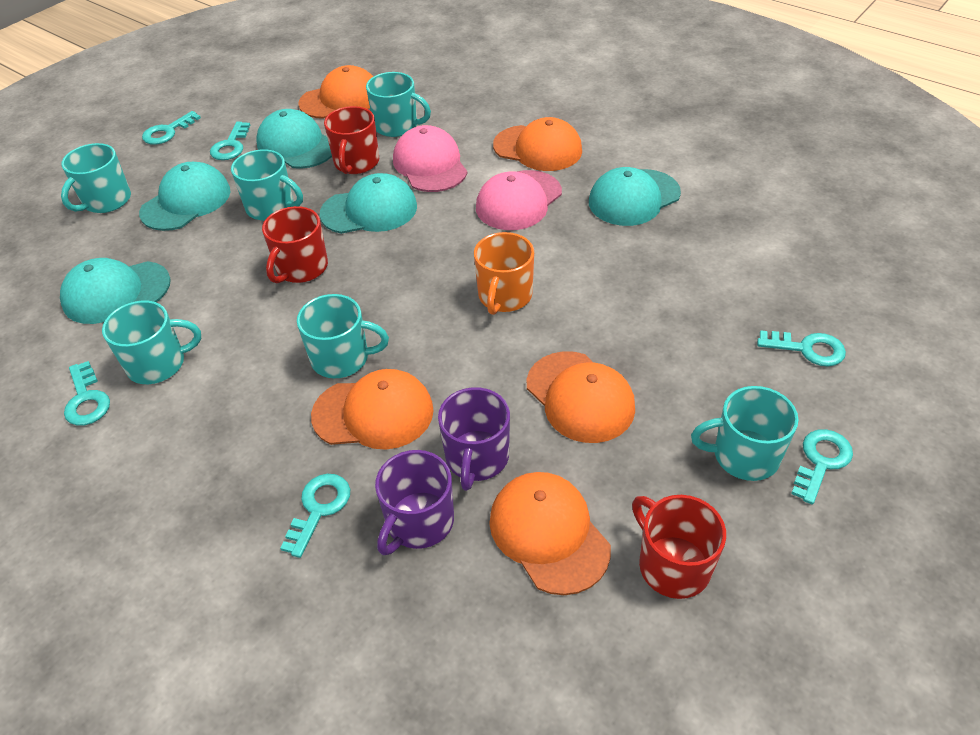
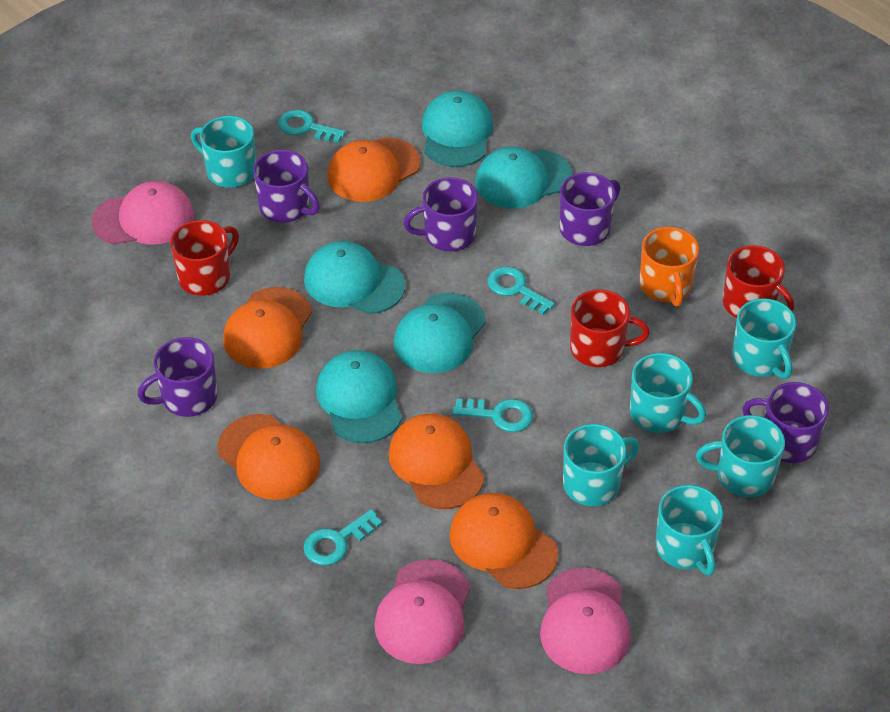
pink cap: 2 -> 3
purple mug: 2 -> 5
turquoise key: 6 -> 4

